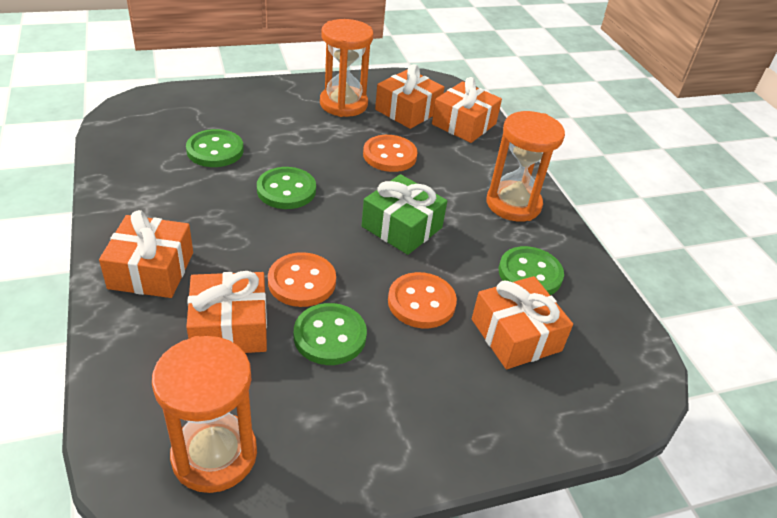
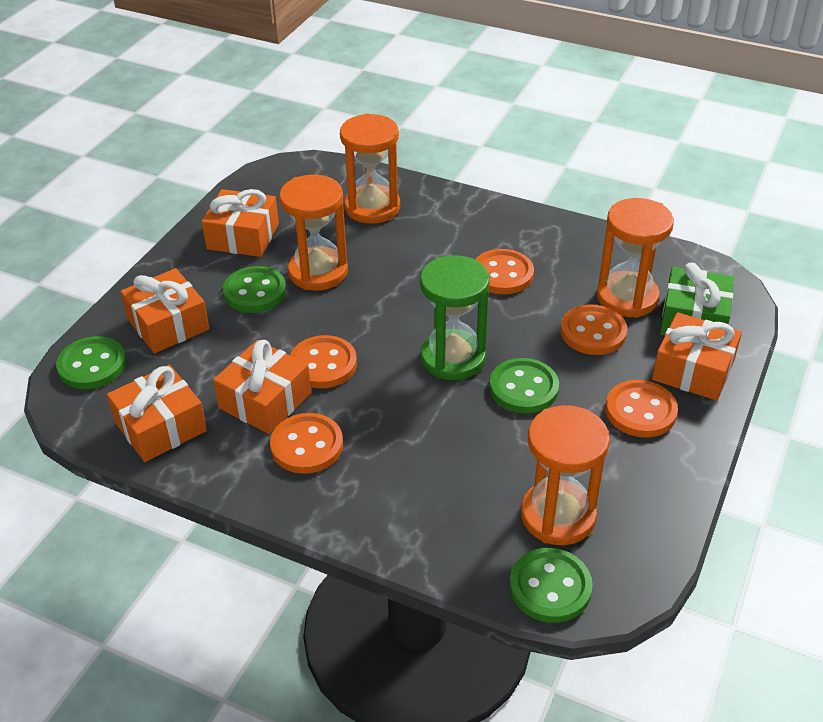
green hourglass: 0 -> 1
orange button: 3 -> 5
orange hourglass: 3 -> 4

